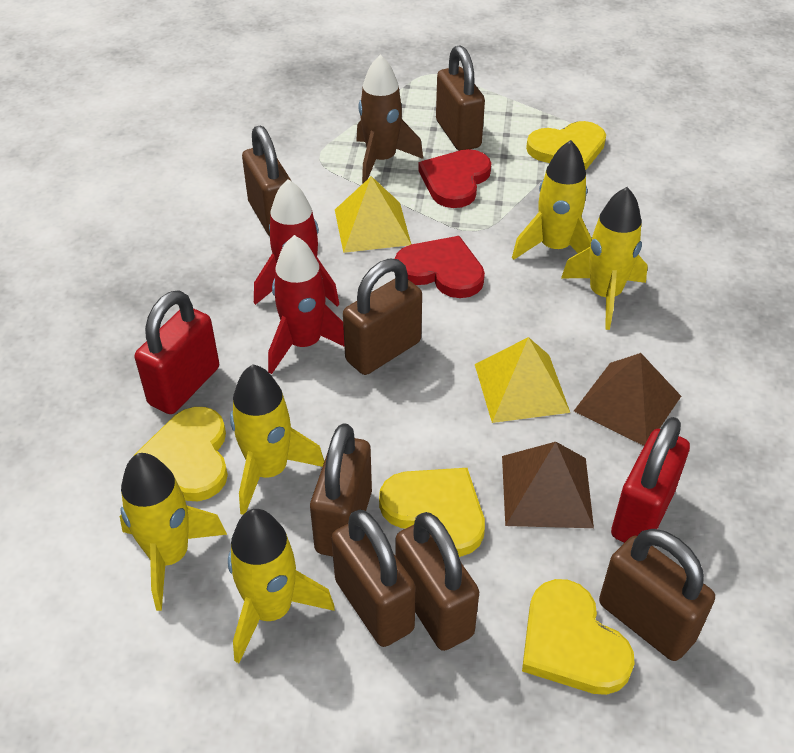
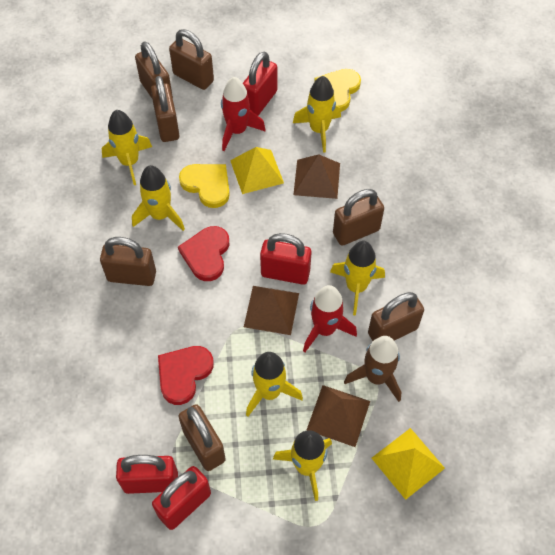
brown pyramid: 2 -> 3
red padlock: 2 -> 4
yellow heart: 4 -> 2
yellow rocket: 5 -> 6

